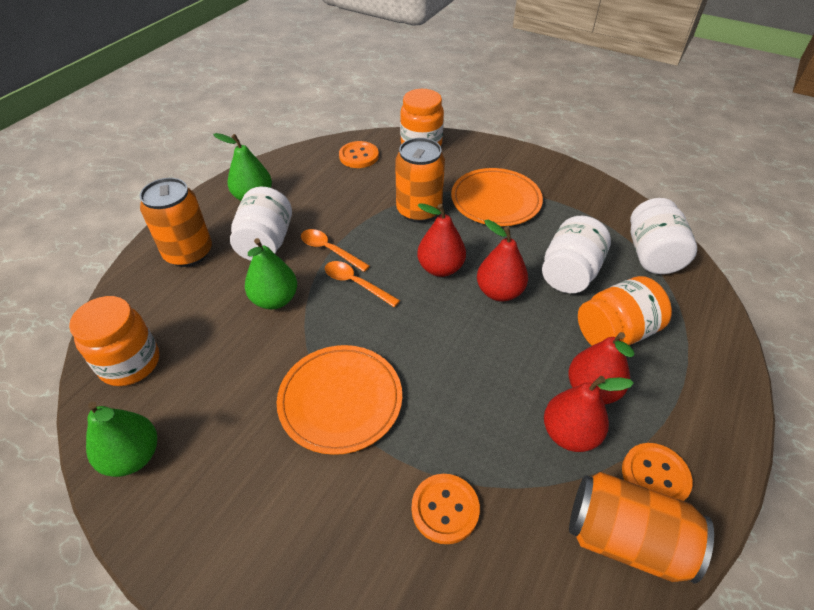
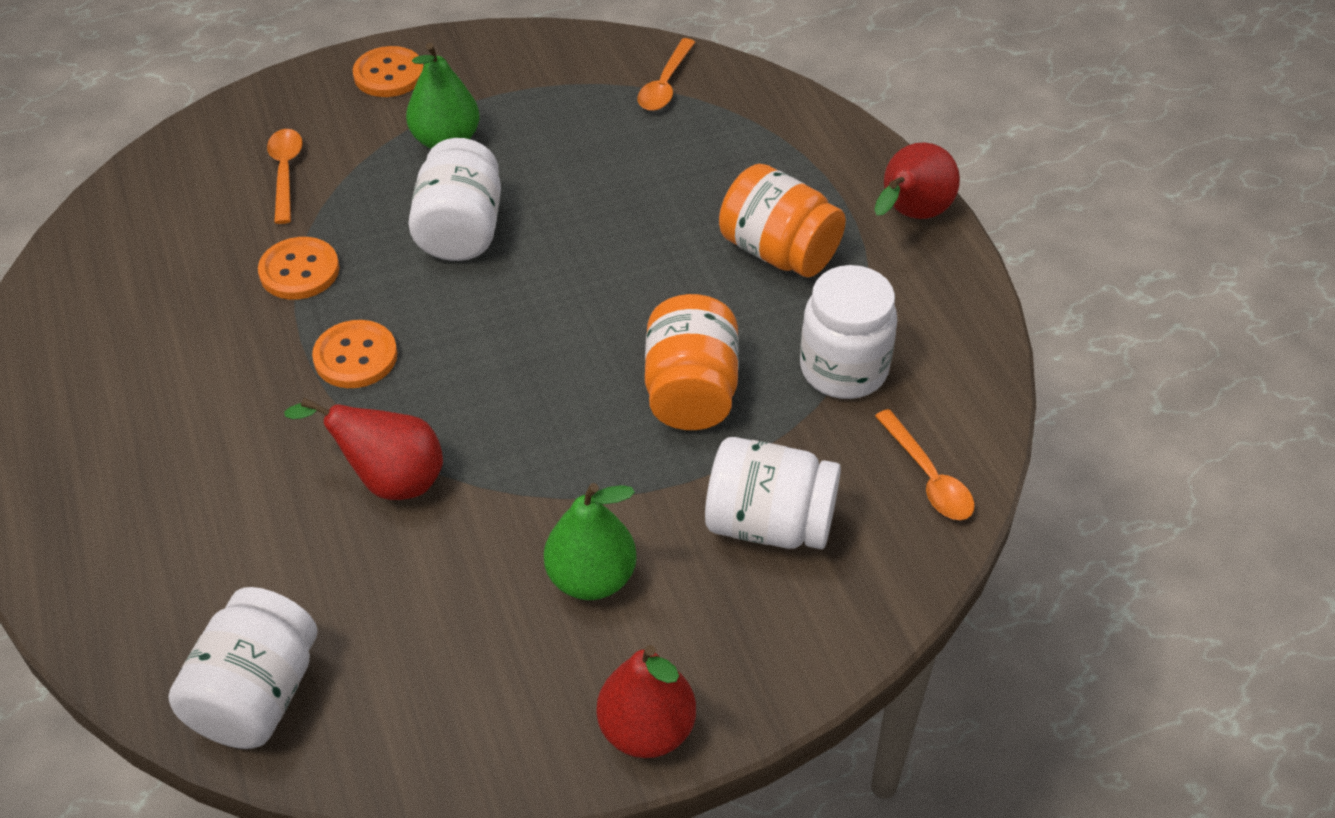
green pear: 3 -> 2
orange can: 3 -> 0
orange jar: 3 -> 2
orange plate: 2 -> 0
orange spoon: 2 -> 3
red pear: 4 -> 3
white jar: 3 -> 4

